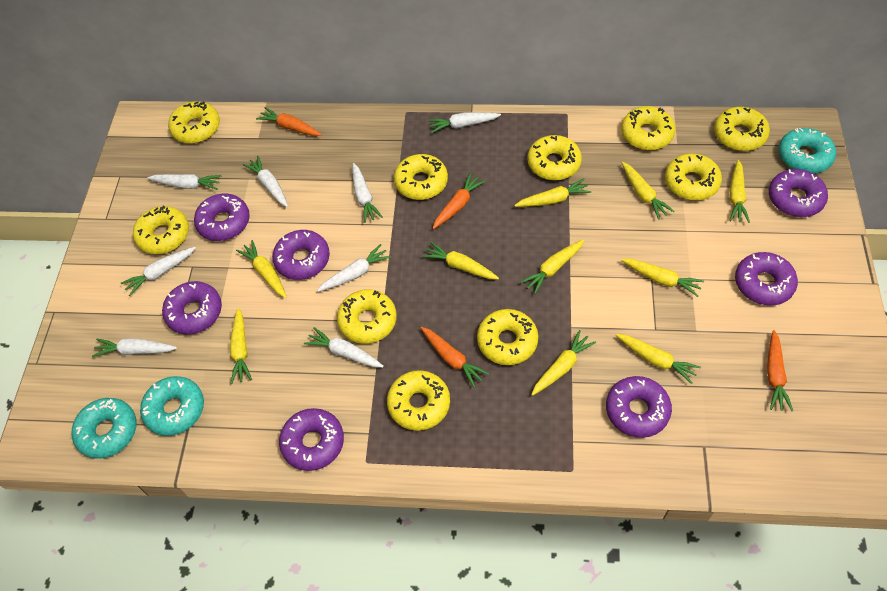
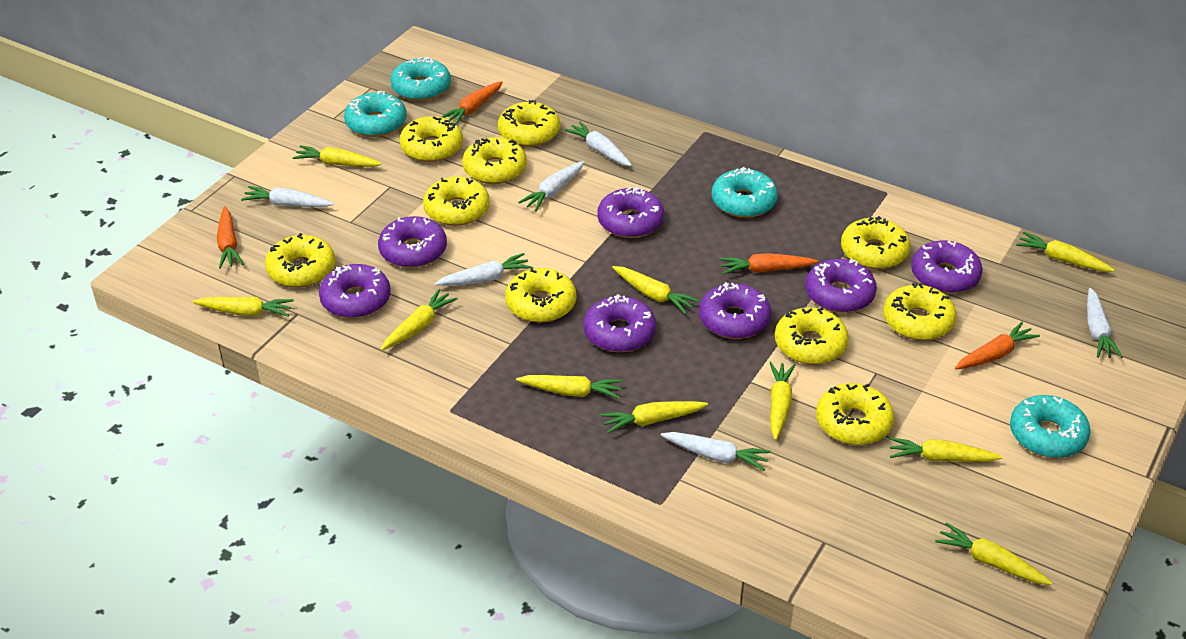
turquoise donut: 3 -> 4
white carrot: 8 -> 6

